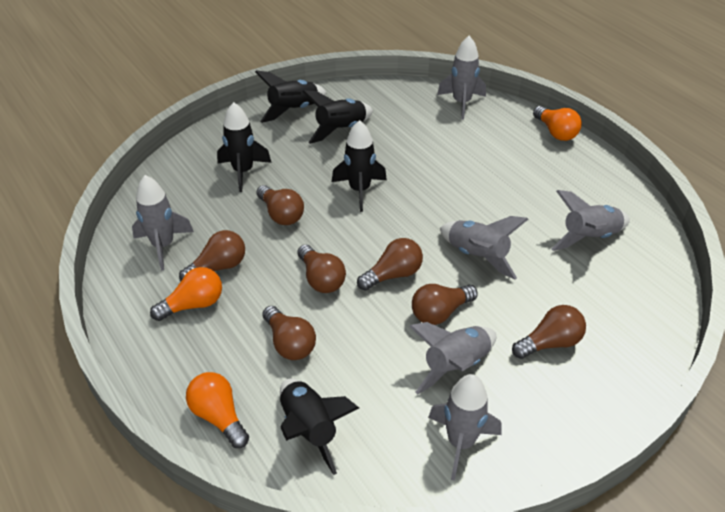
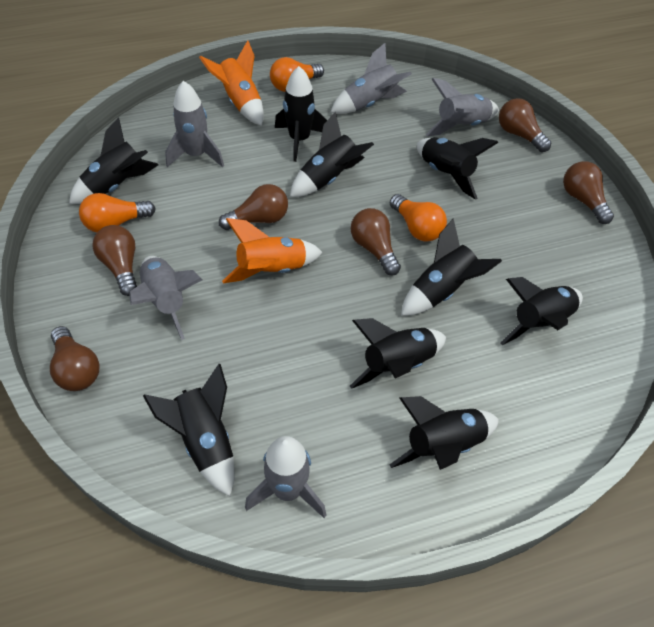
black rocket: 5 -> 9
brown light bulb: 7 -> 6
grey rocket: 6 -> 5
orange rocket: 0 -> 2

